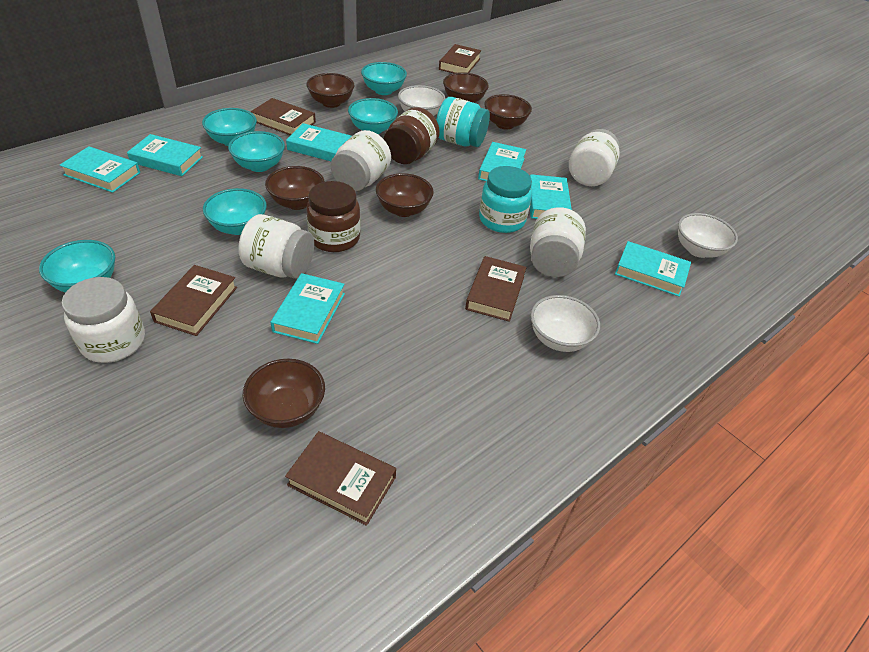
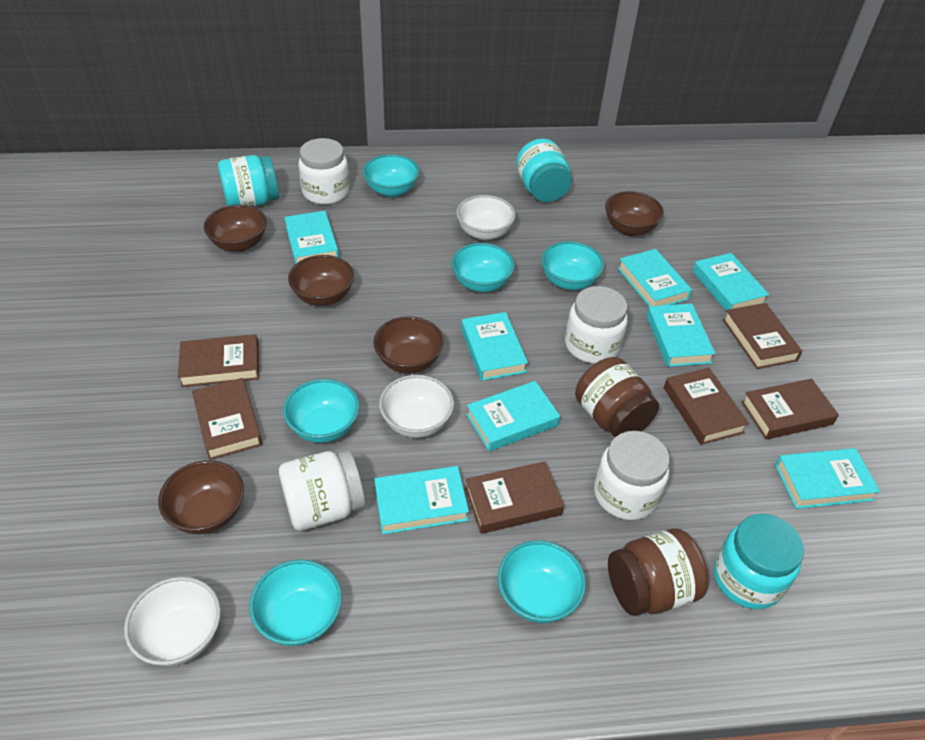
brown book: 5 -> 6
brown bowl: 6 -> 5
turquoise book: 7 -> 8
turquoise jar: 2 -> 3
white jar: 5 -> 4

